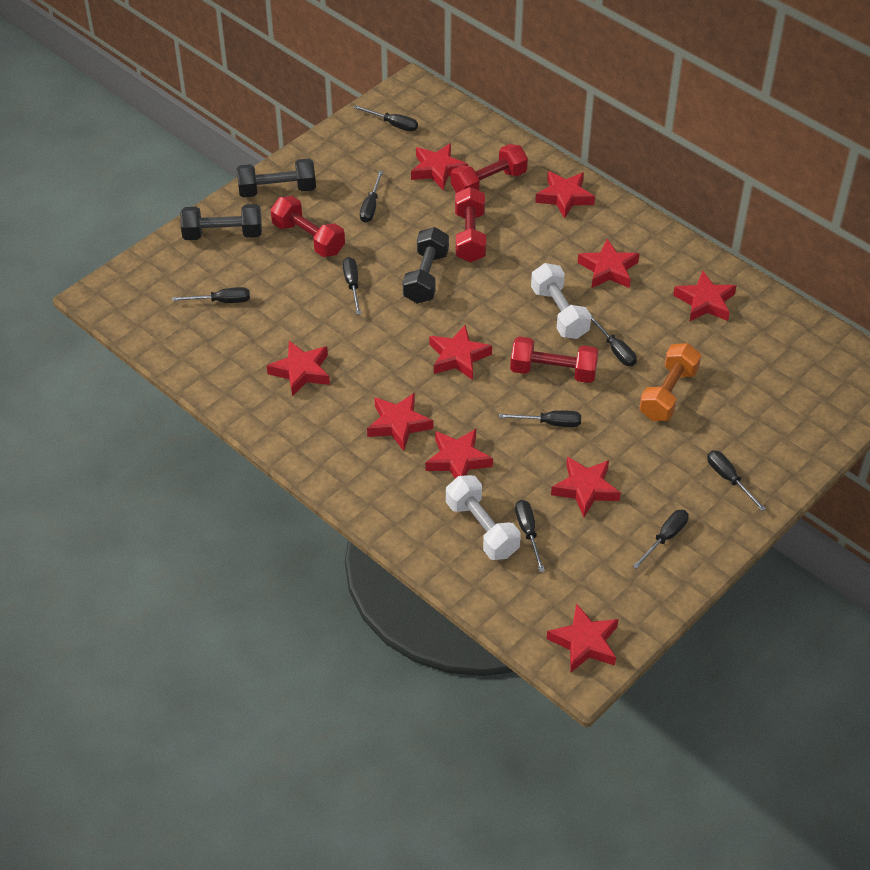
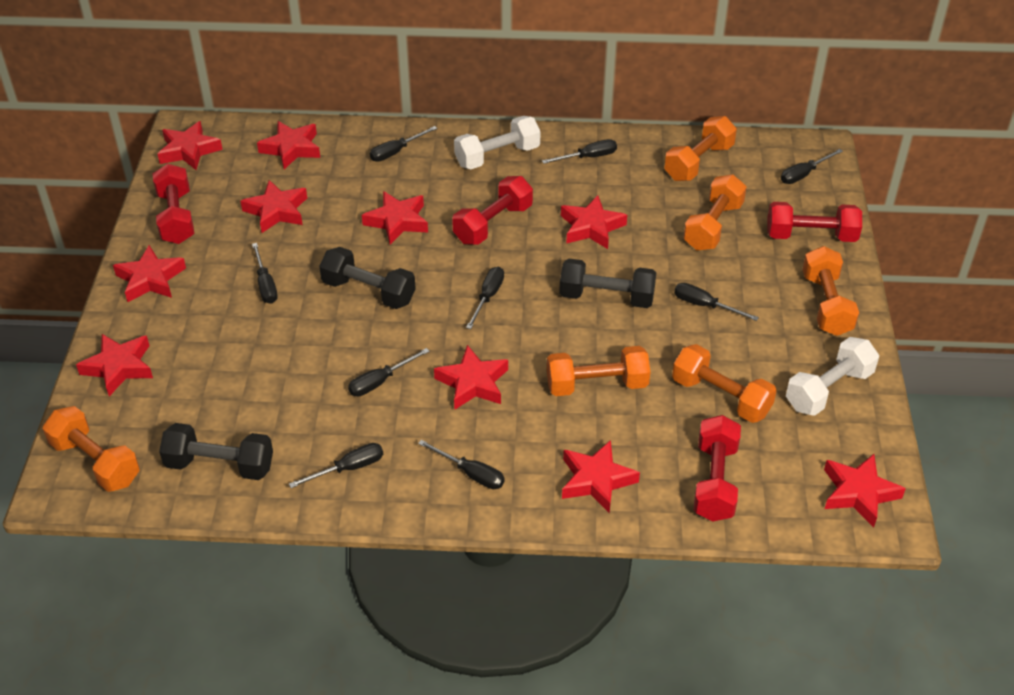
orange dumbbell: 1 -> 6

